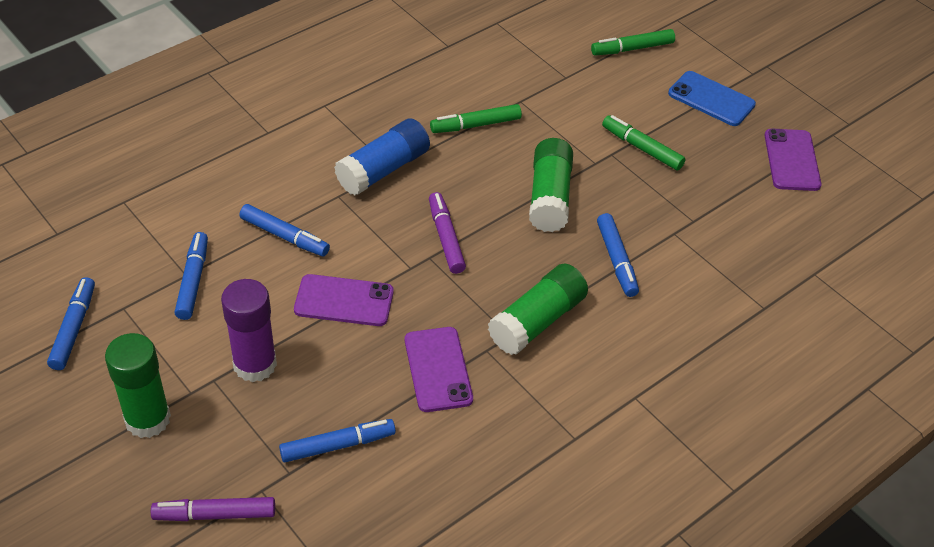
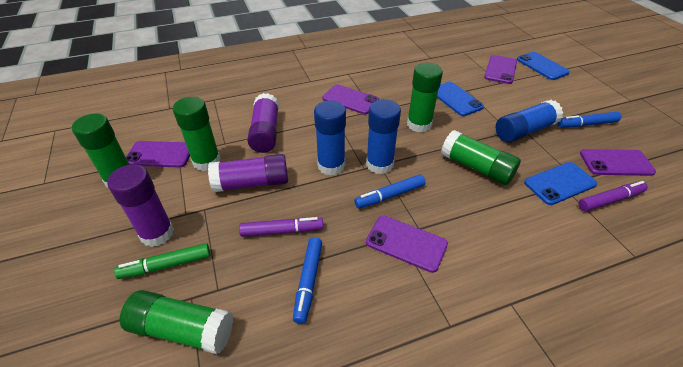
blue glue stick: 1 -> 3
blue marker: 5 -> 3
blue phone: 1 -> 3
green glue stick: 3 -> 5
green marker: 3 -> 1
purple glue stick: 1 -> 3
purple phone: 3 -> 5

